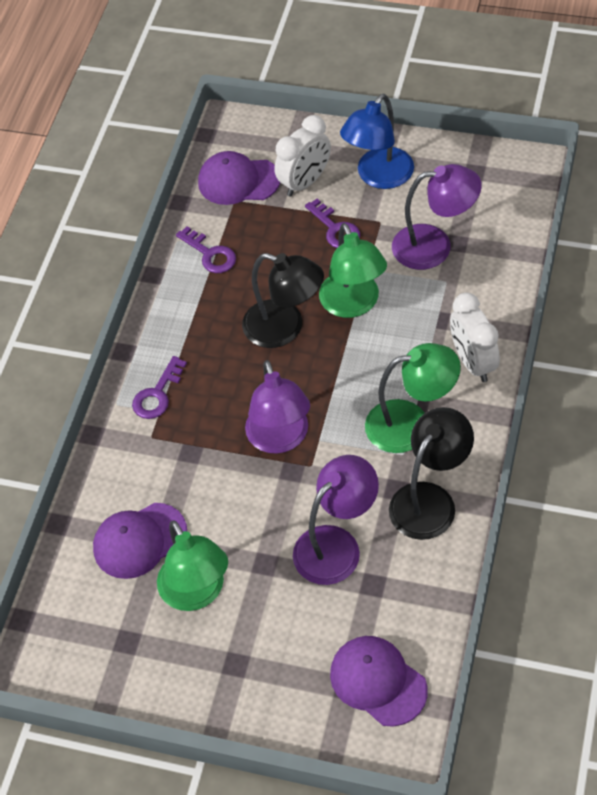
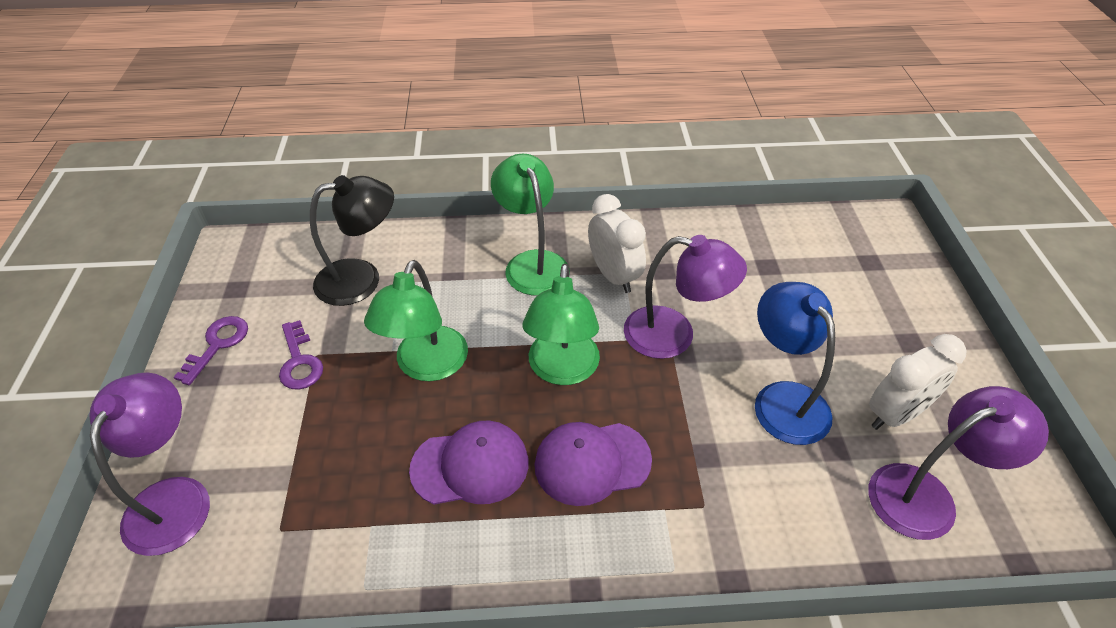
black lamp: 2 -> 1
purple cap: 3 -> 2
purple key: 3 -> 2

